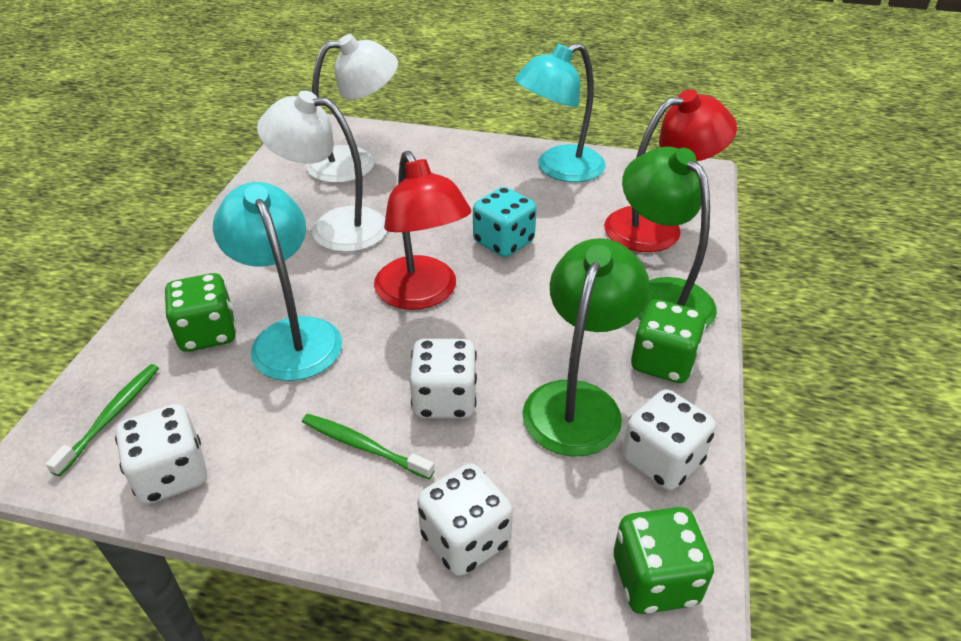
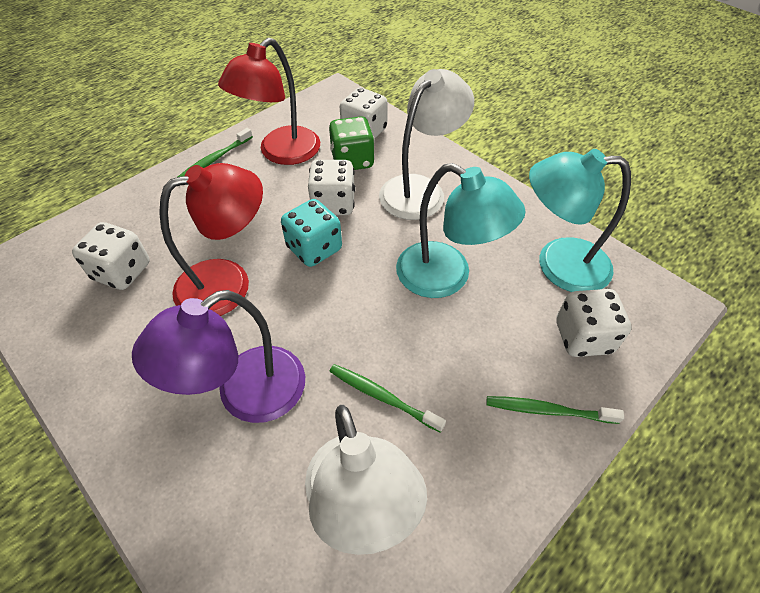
green dice: 3 -> 1
green lamp: 2 -> 0
green toothbrush: 2 -> 3
purple lamp: 0 -> 1

